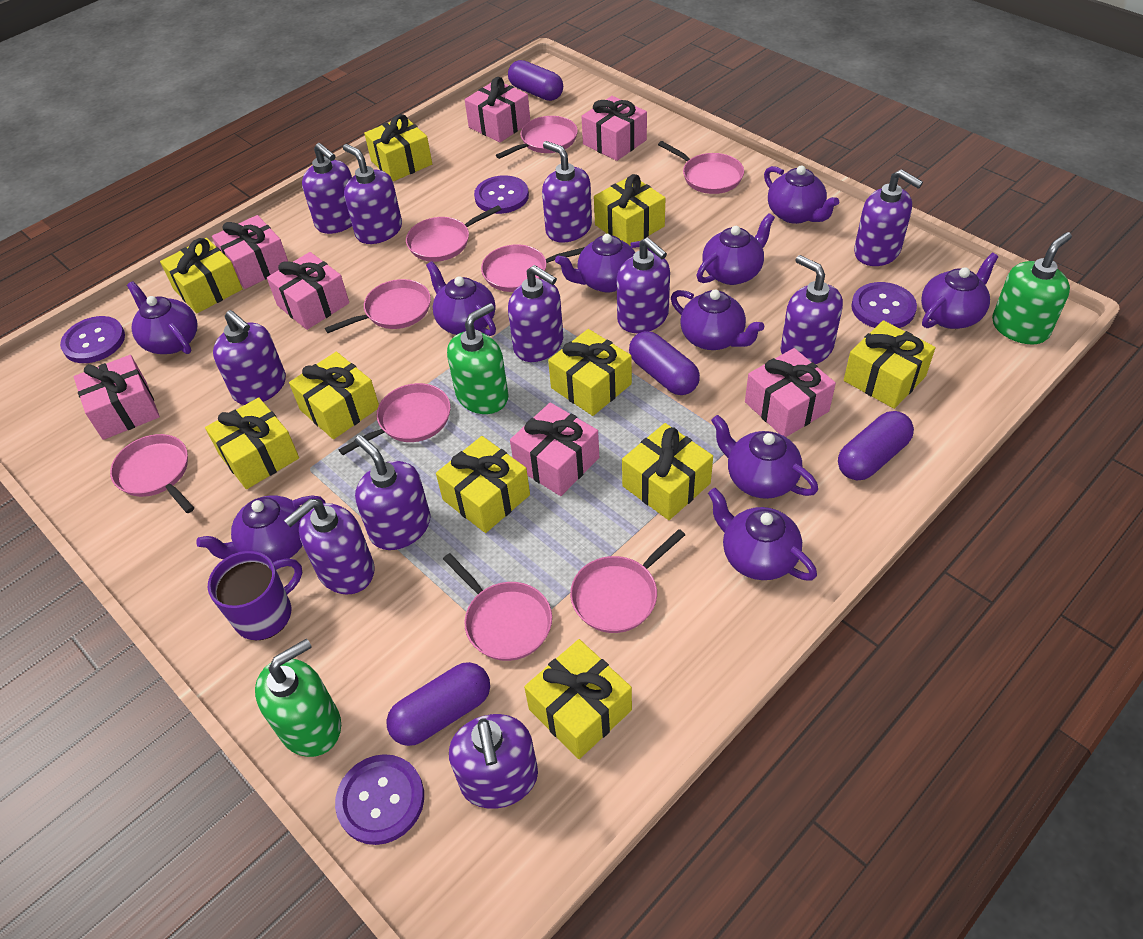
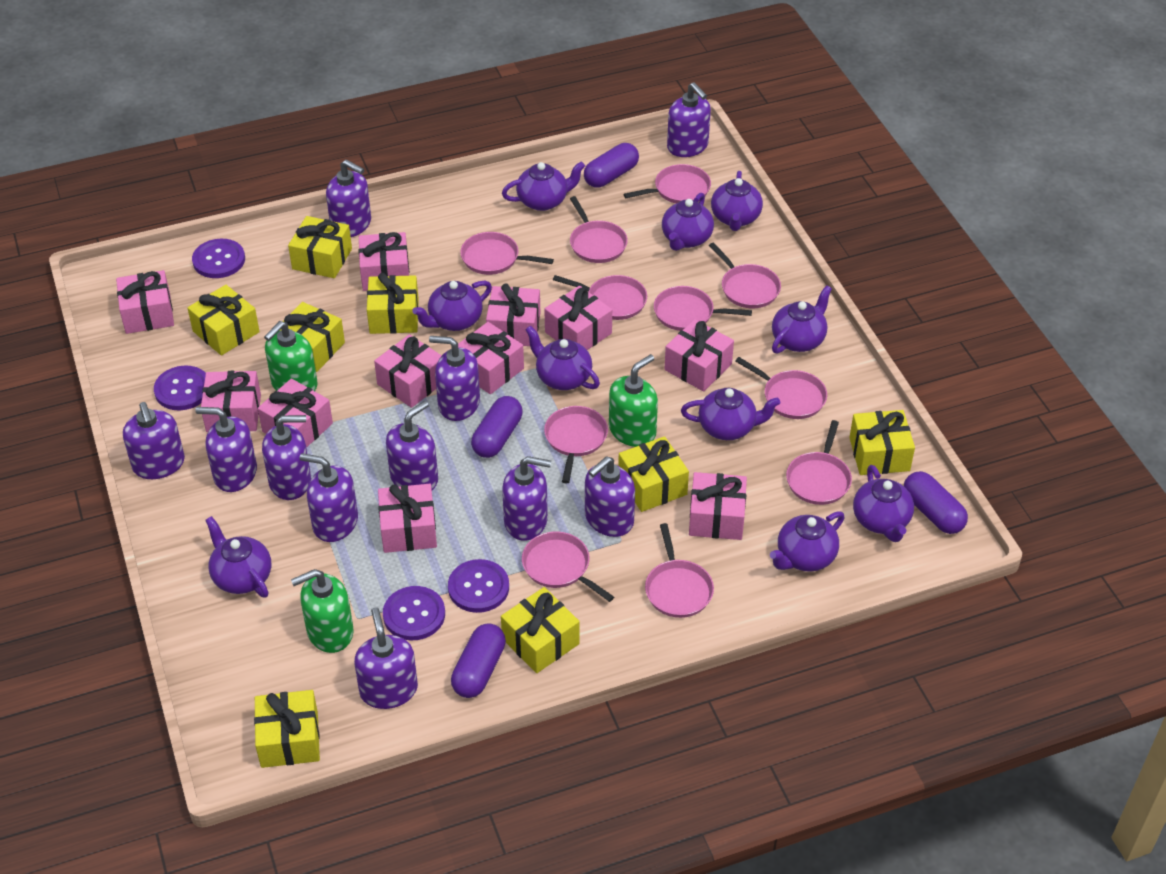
pink gift: 7 -> 11
pink pan: 9 -> 11
purple mug: 1 -> 0
yellow gift: 10 -> 8

